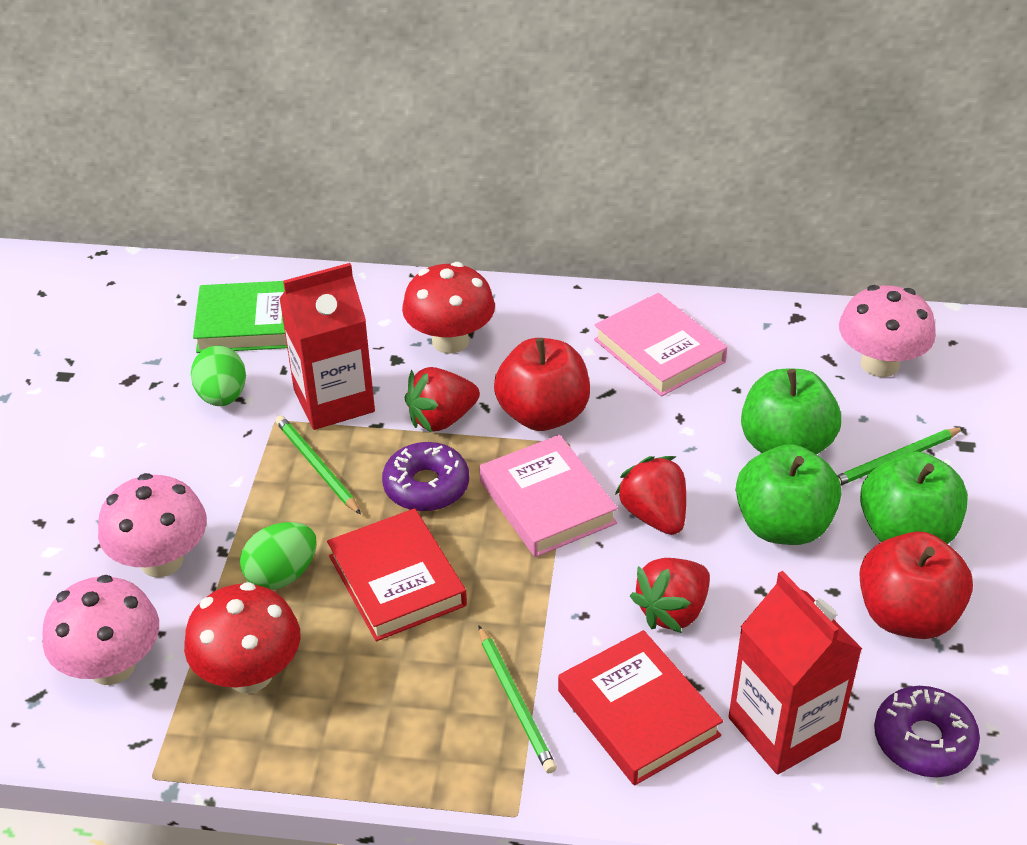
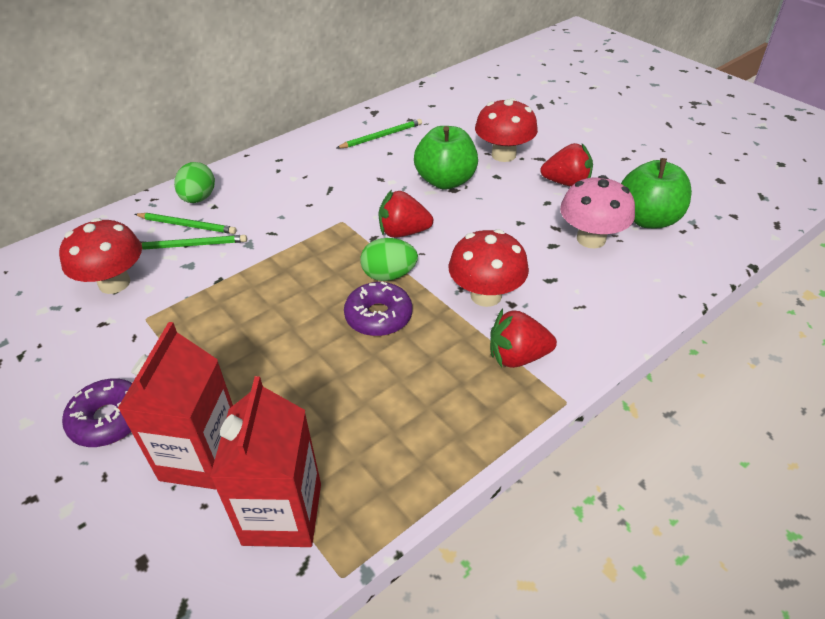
green apple: 3 -> 2
green book: 1 -> 0
pink book: 2 -> 0
pink mushroom: 3 -> 1
red apple: 2 -> 0
red book: 2 -> 0
red mushroom: 2 -> 3

